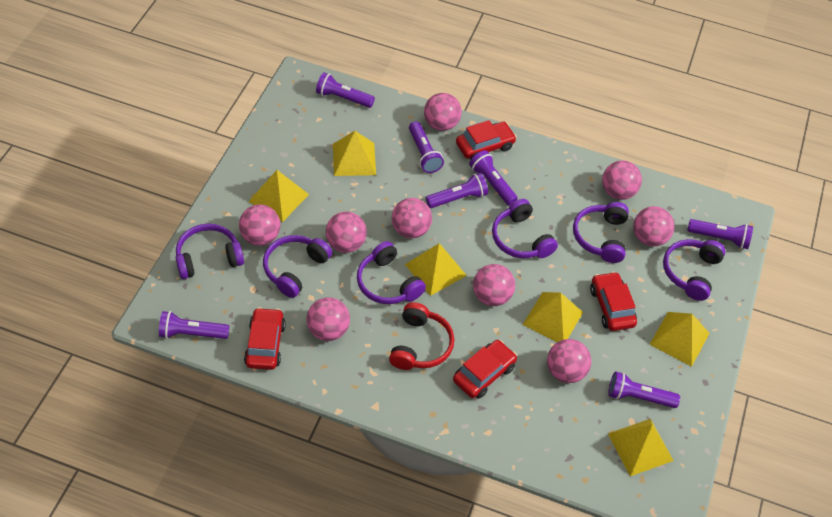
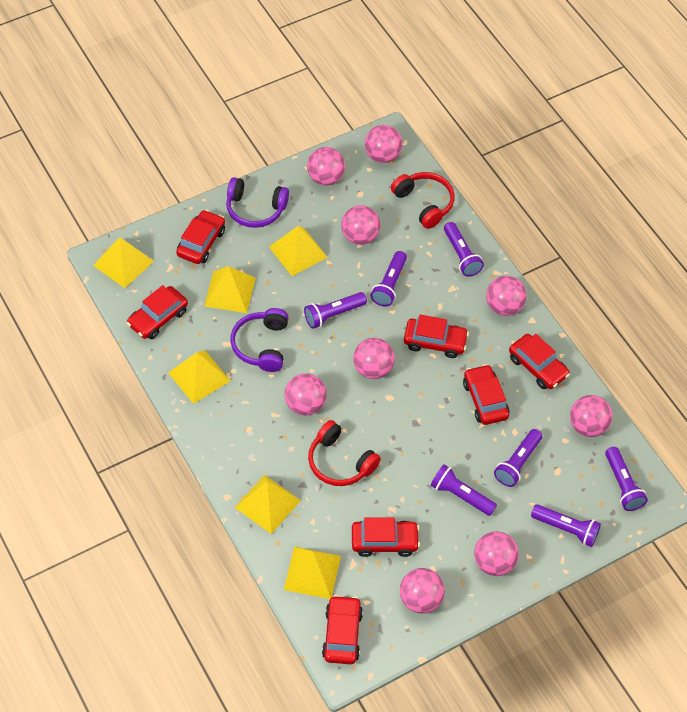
purple headphones: 6 -> 2
red car: 4 -> 7
red headphones: 1 -> 2

